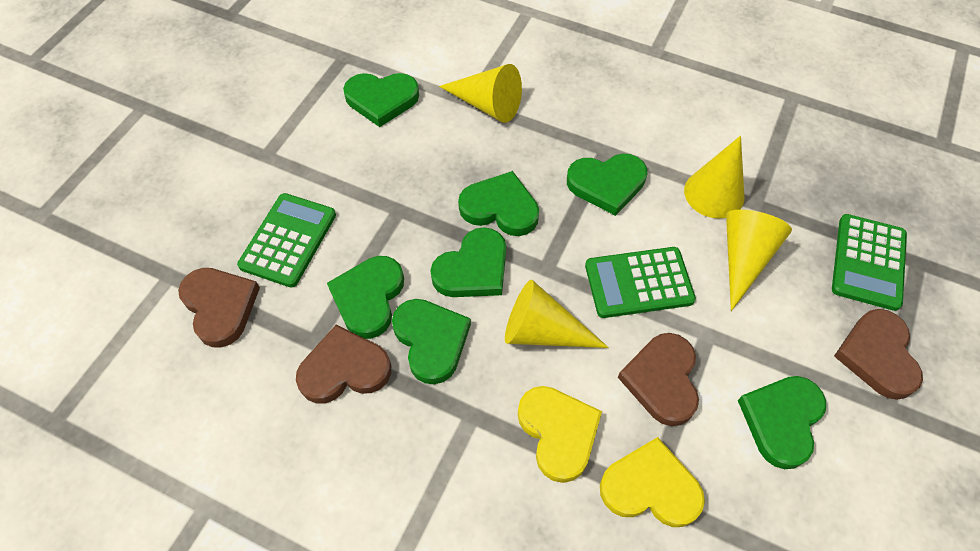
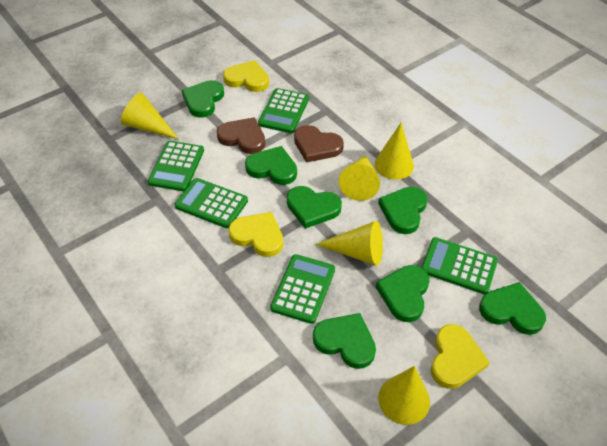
brown heart: 4 -> 2
green calculator: 3 -> 5
yellow cone: 4 -> 5
yellow heart: 2 -> 3

